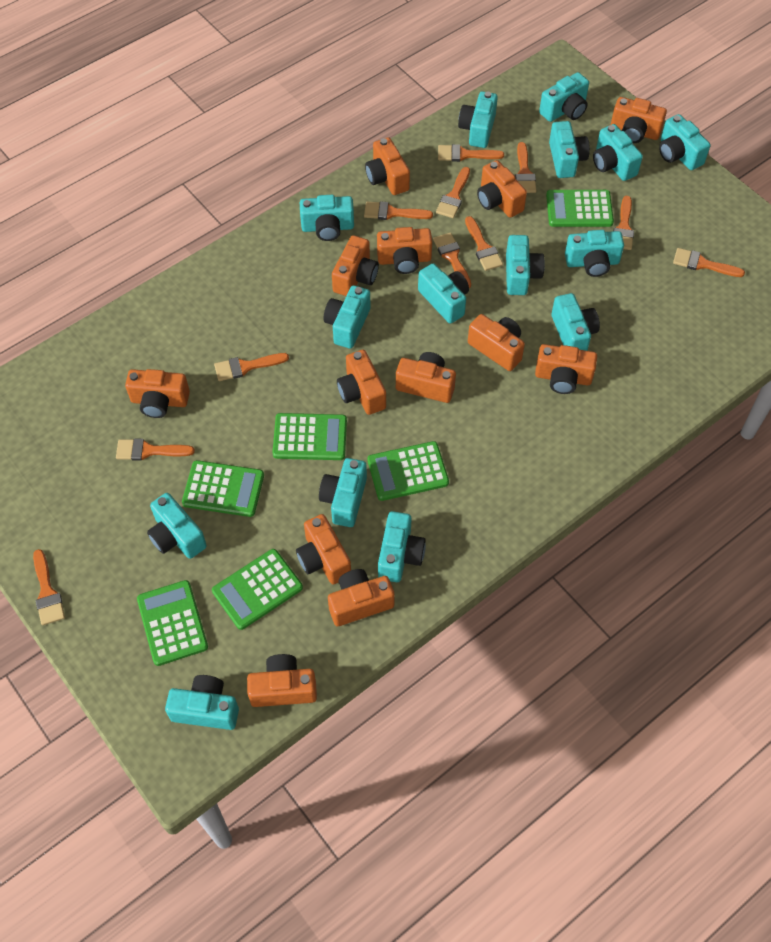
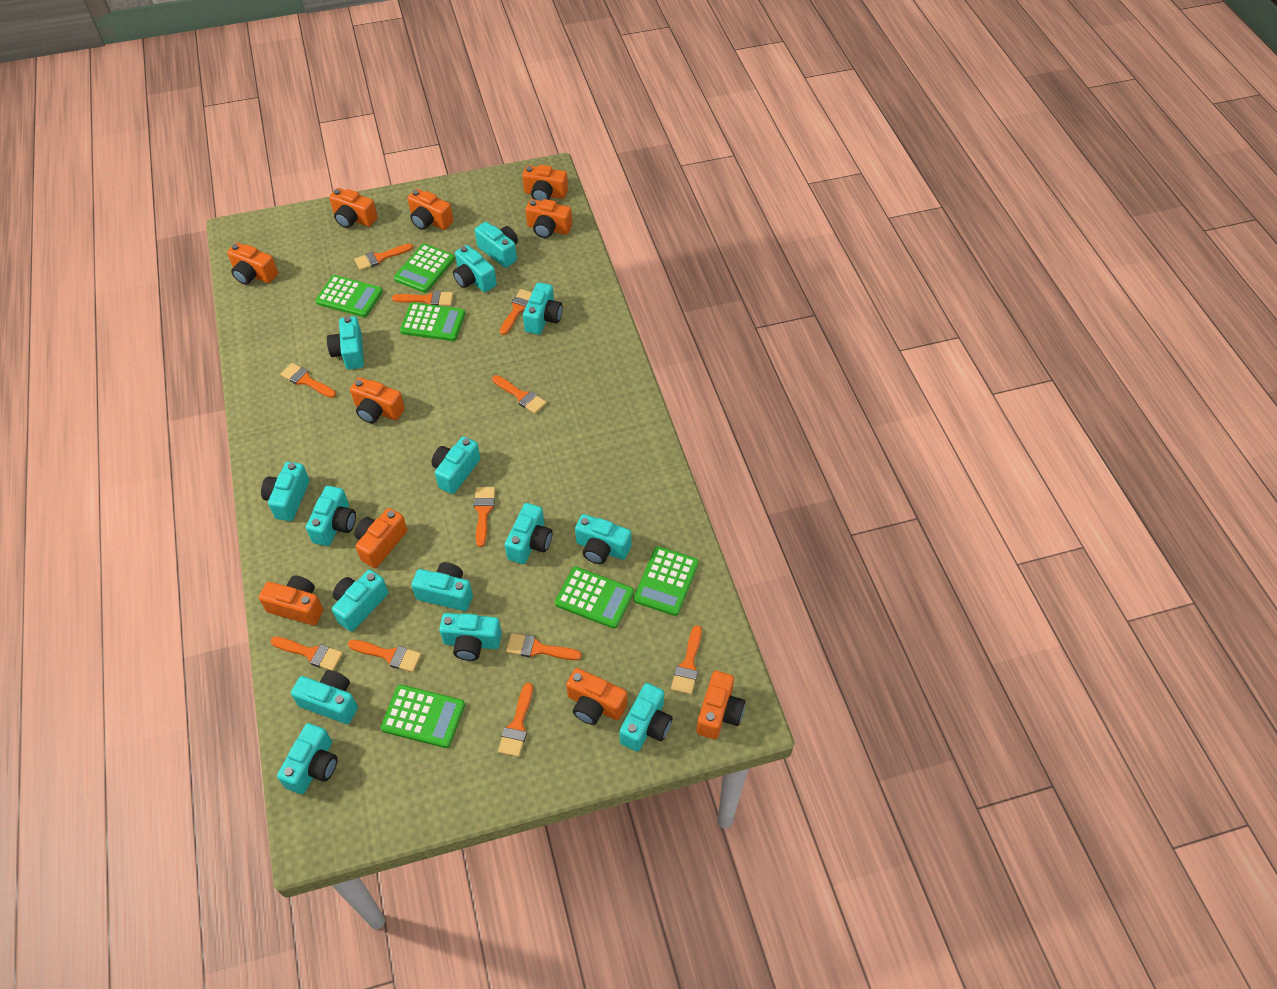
orange camera: 13 -> 10

